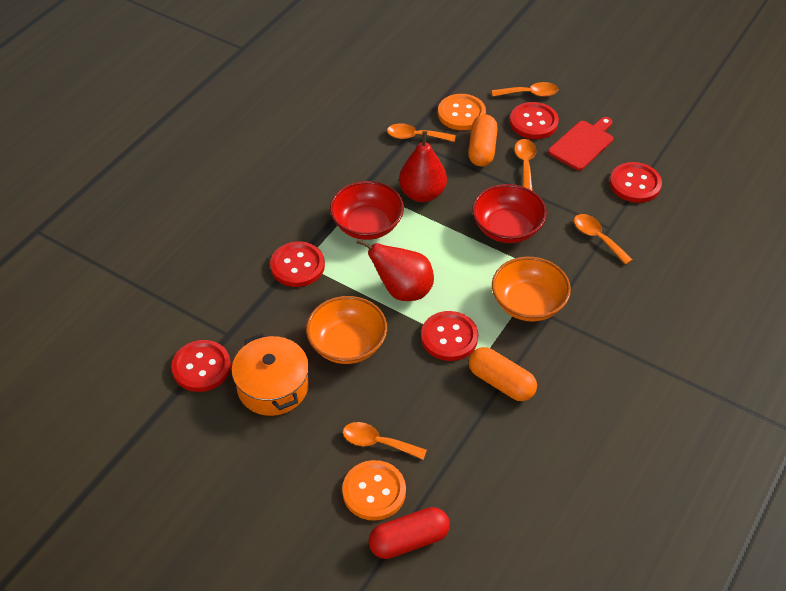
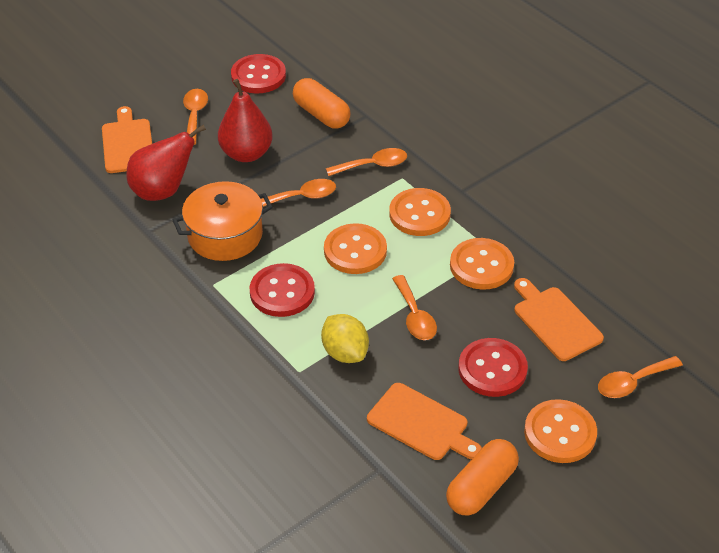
orange bowl: 2 -> 0
orange button: 2 -> 4
orange cutting board: 0 -> 3
red bowl: 2 -> 0
red button: 5 -> 3
red capsule: 1 -> 0
red cutting board: 1 -> 0
yellow lemon: 0 -> 1

